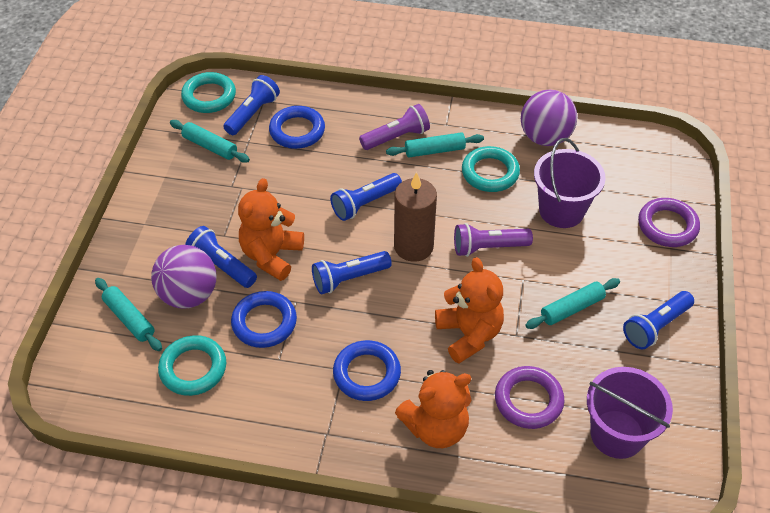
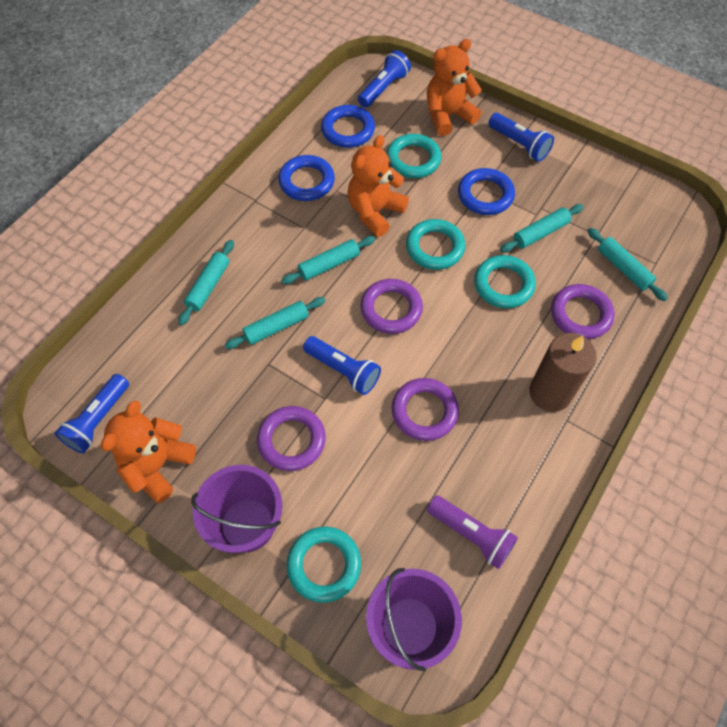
blue flashlight: 5 -> 4
purple ball: 2 -> 0
purple flashlight: 2 -> 1
purple ring: 2 -> 4
turquoise ring: 3 -> 4
turquoise rolling pin: 4 -> 5

